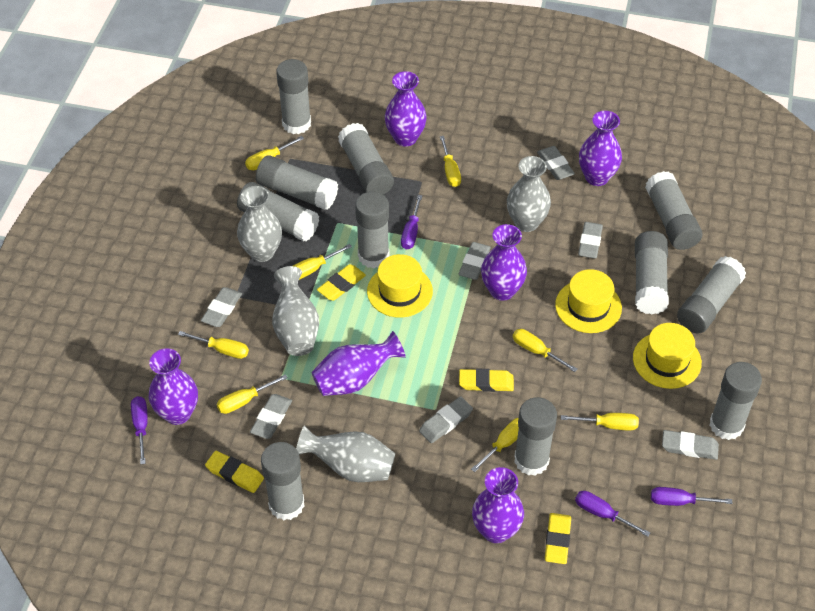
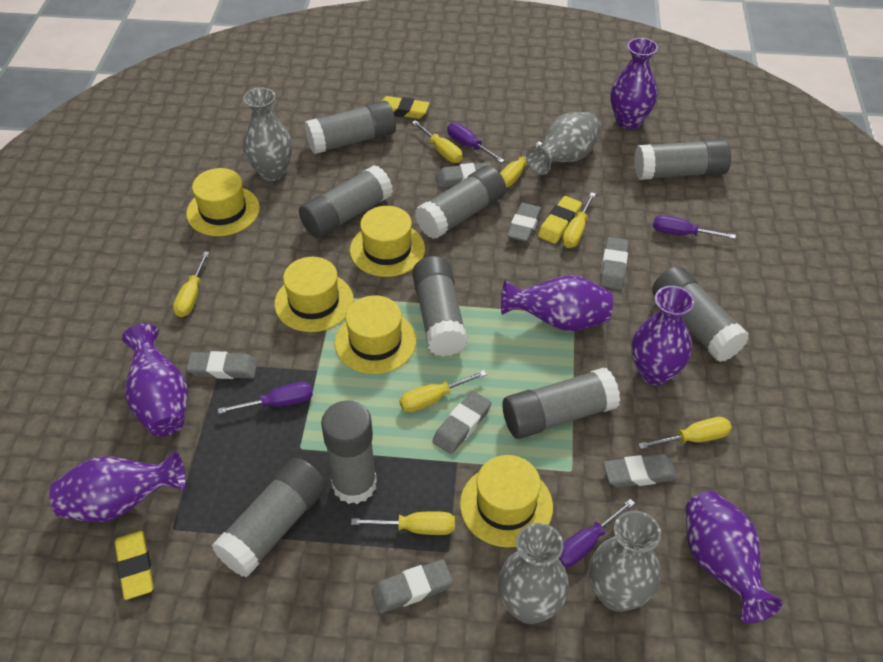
grey glue stick: 11 -> 9
yellow eraser: 4 -> 3
yellow hat: 3 -> 5
yellow screwdriver: 8 -> 7

